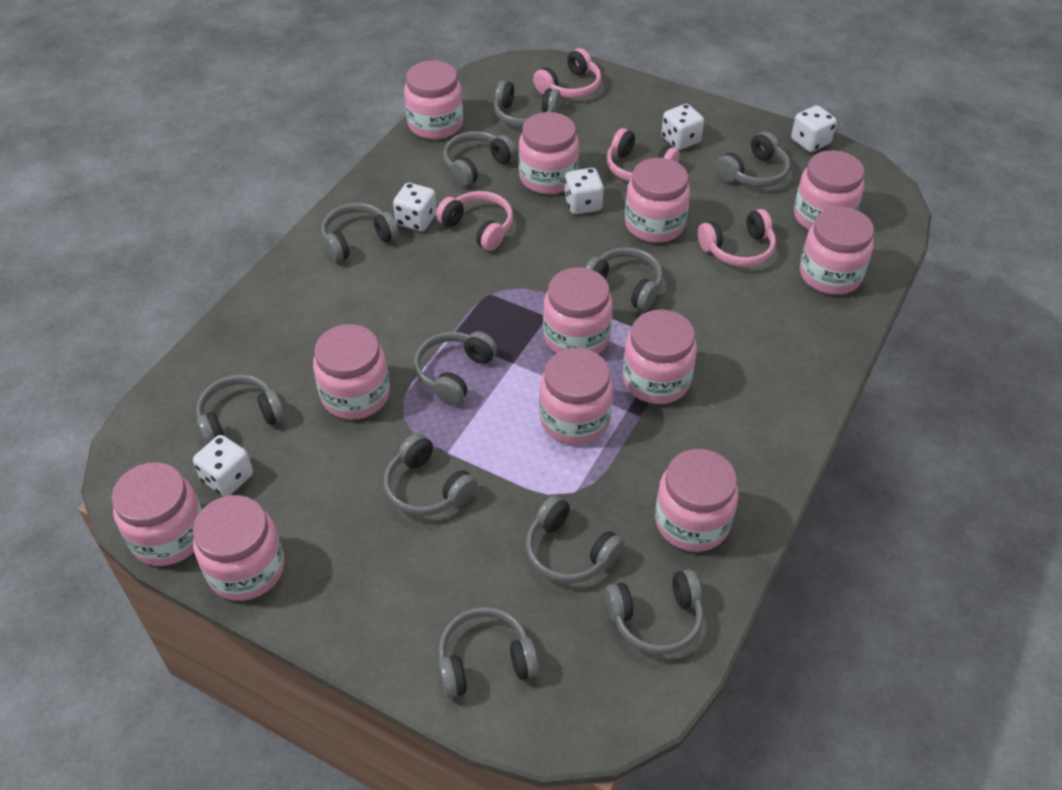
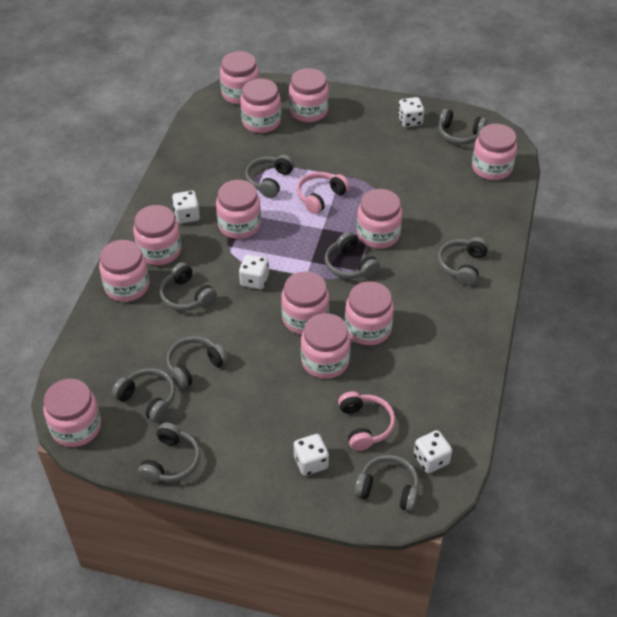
grey headphones: 11 -> 9
pink headphones: 4 -> 2

